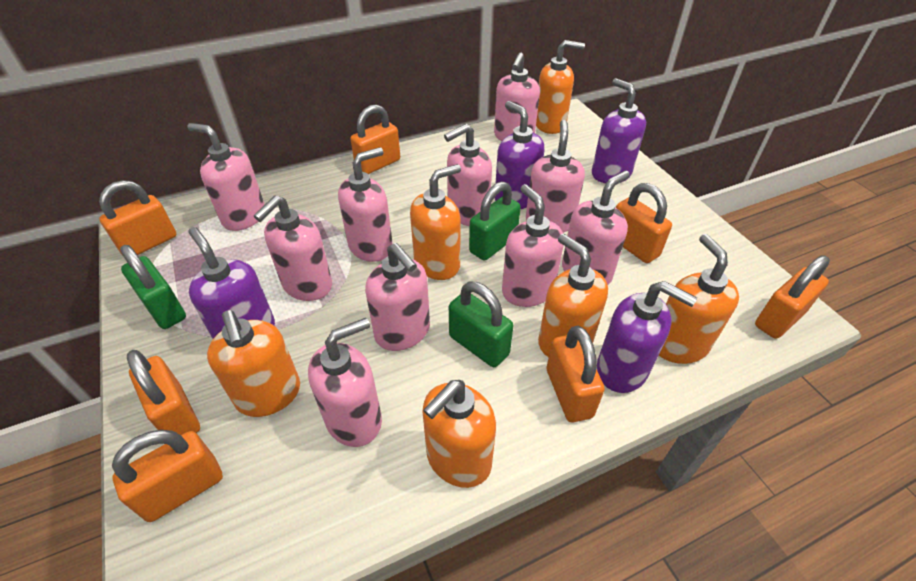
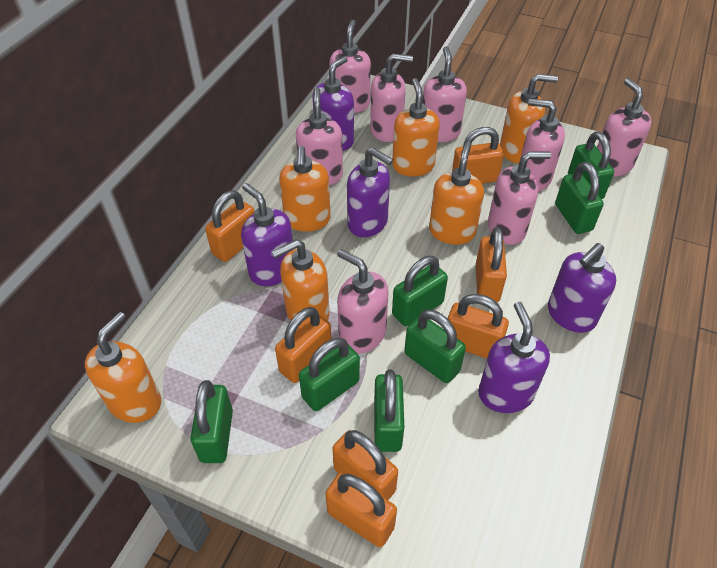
green padlock: 3 -> 7
pink soap dispenser: 10 -> 8
purple soap dispenser: 4 -> 5

